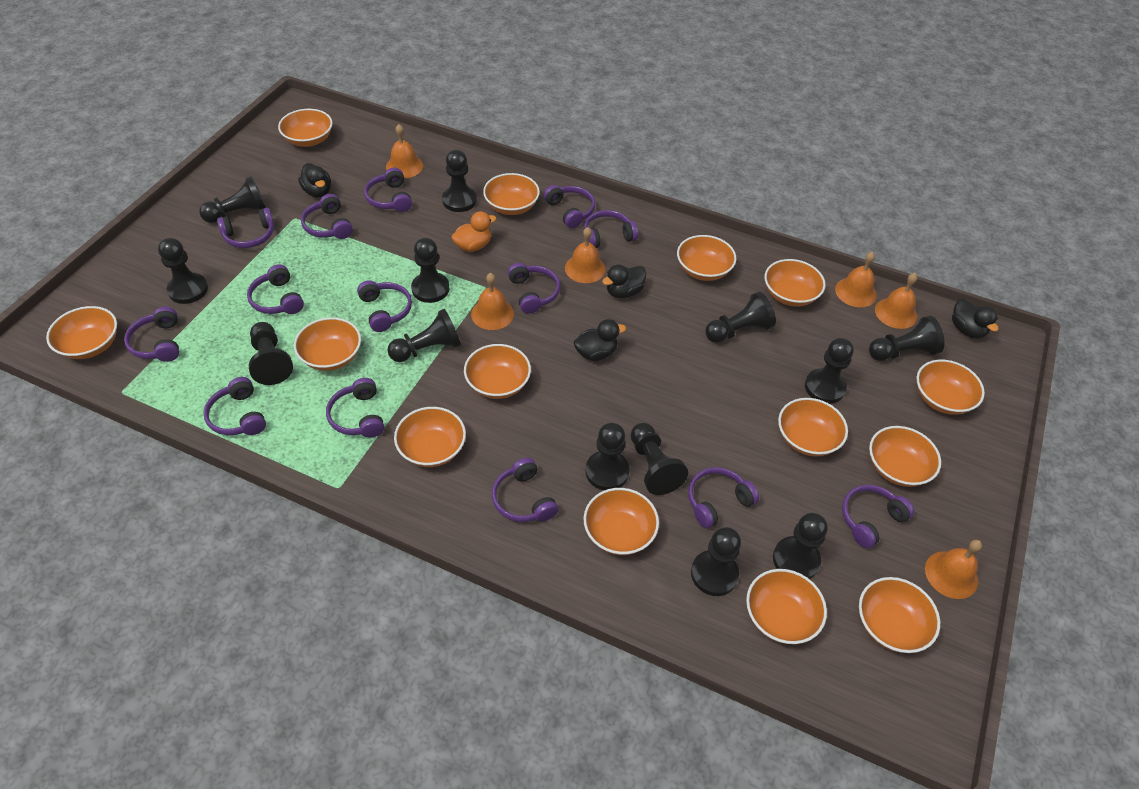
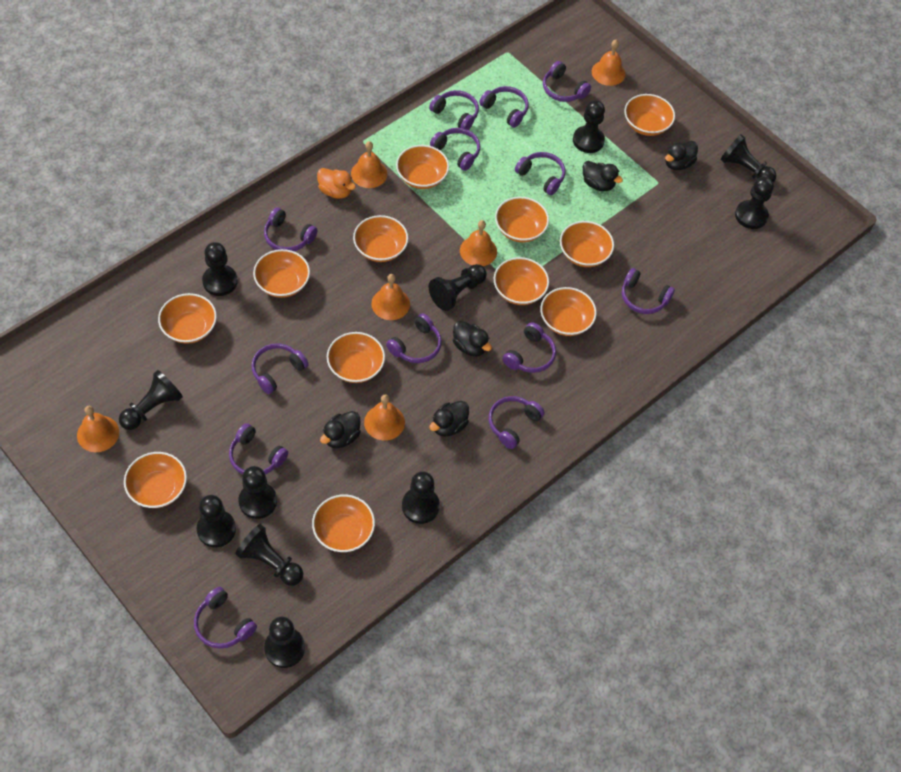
black duck: 4 -> 5
black pawn: 13 -> 11
orange bowl: 14 -> 12
purple headphones: 14 -> 13

